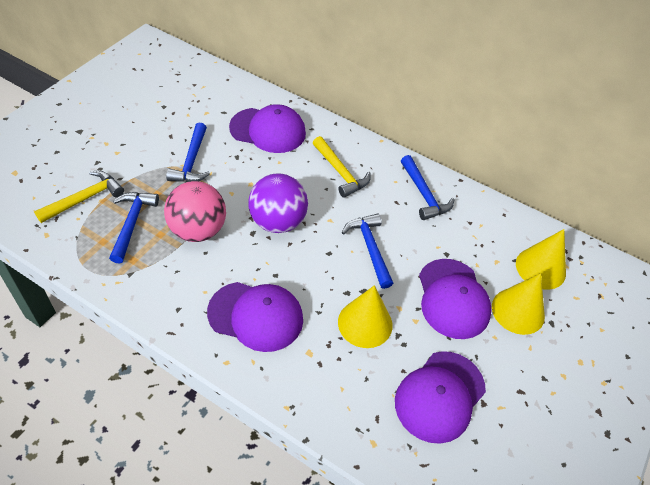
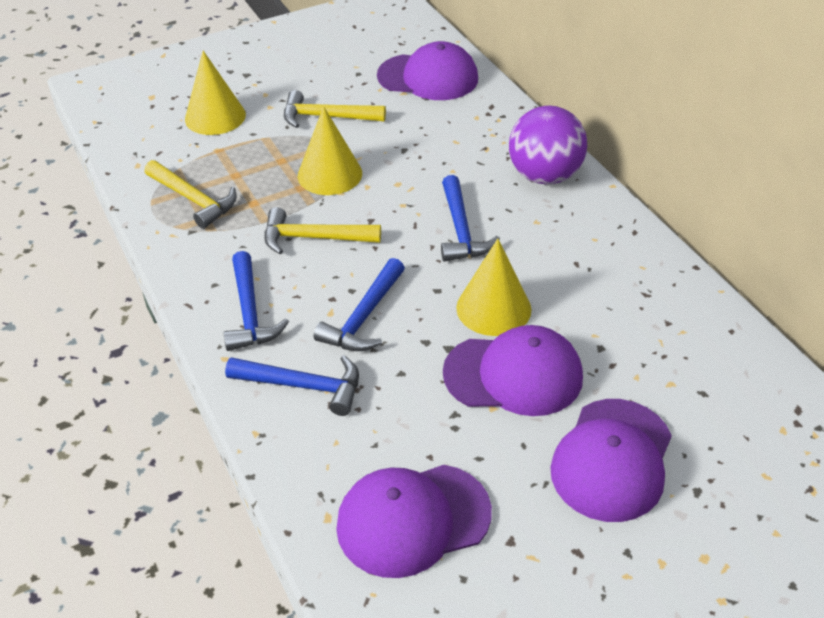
pink ball: 1 -> 0
yellow hammer: 2 -> 3

